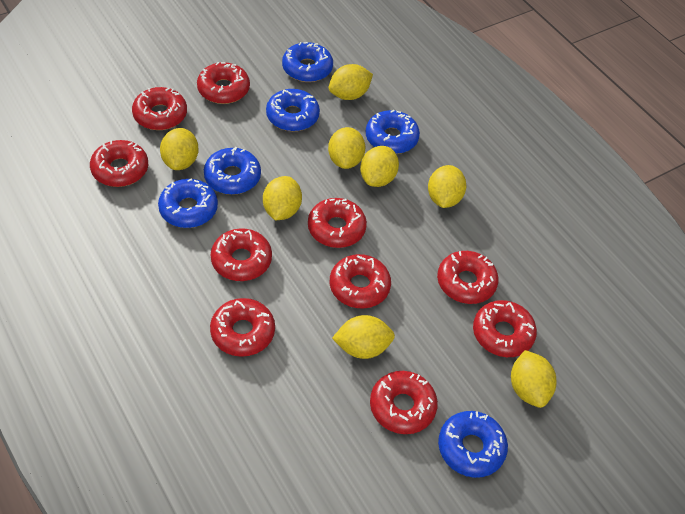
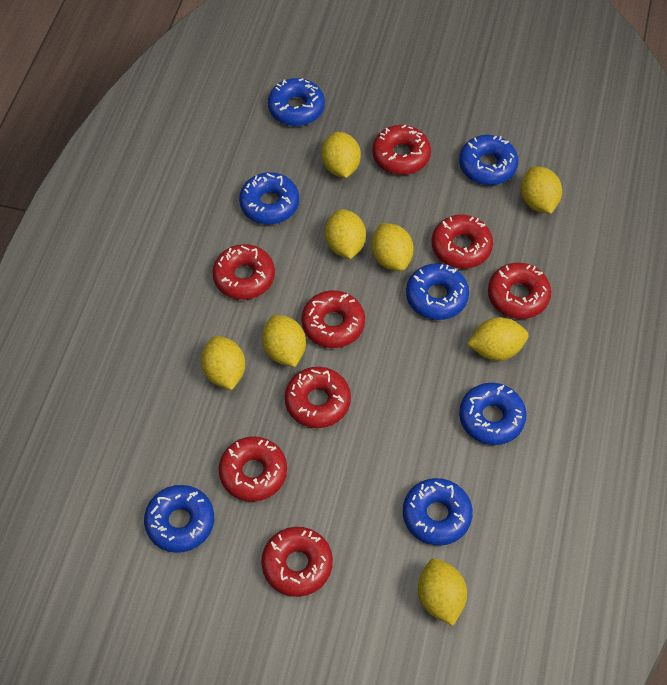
blue donut: 6 -> 7
red donut: 10 -> 8

